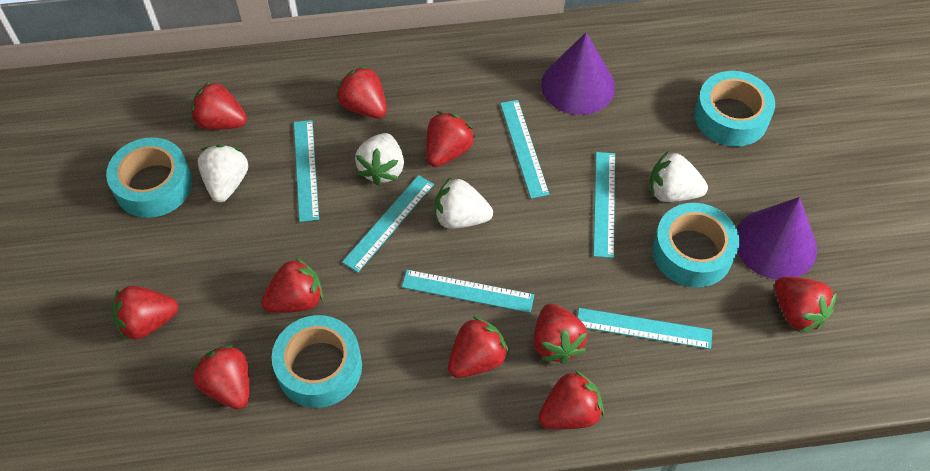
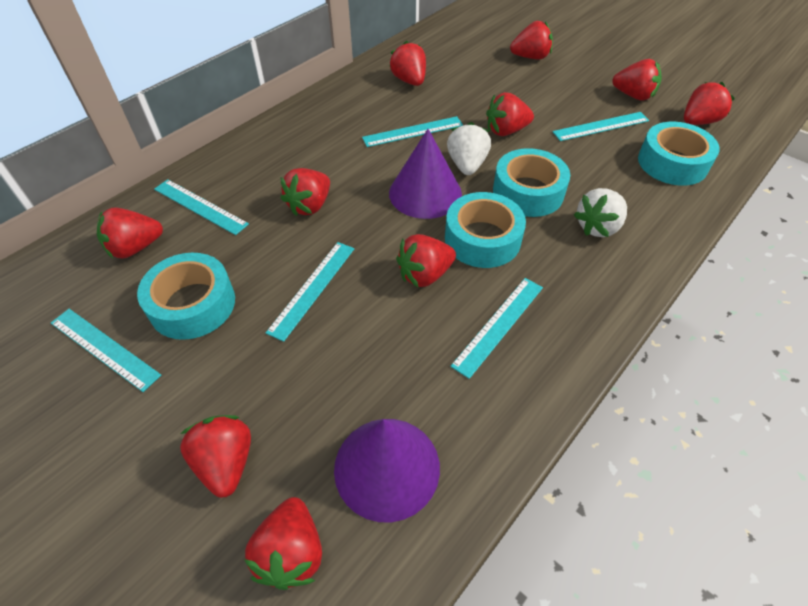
white strawberry: 4 -> 2

